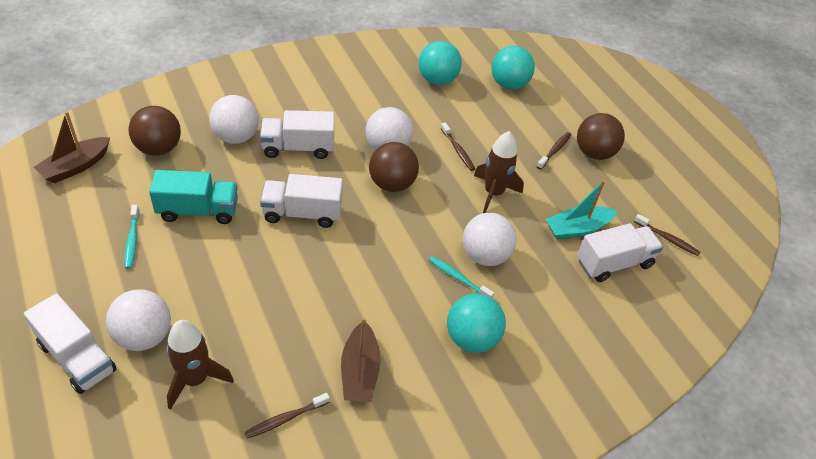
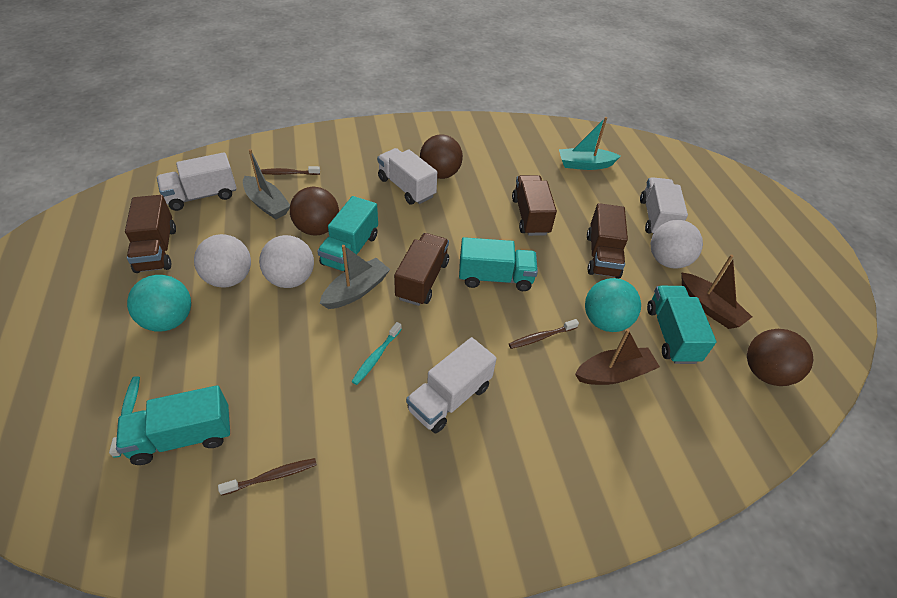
brown rocket: 2 -> 0
brown toothbrush: 4 -> 3
brown truck: 0 -> 4
grey boat: 0 -> 2
turquoise ball: 3 -> 2
turquoise truck: 1 -> 4
white ball: 4 -> 3

